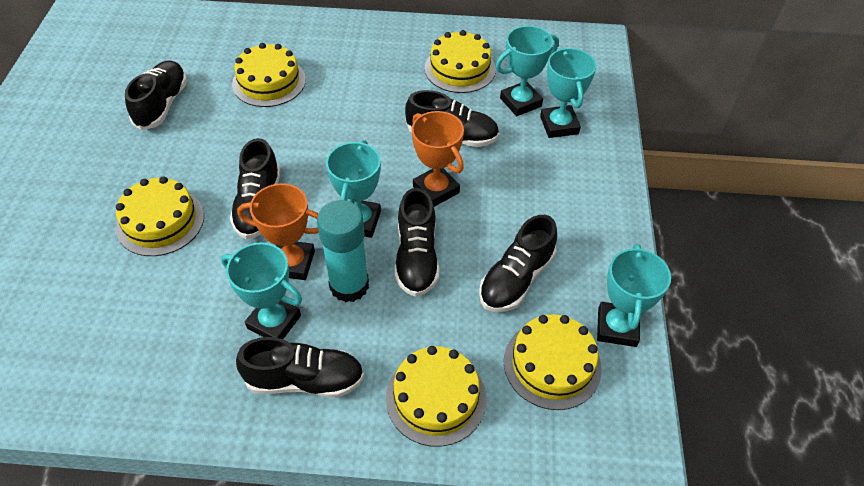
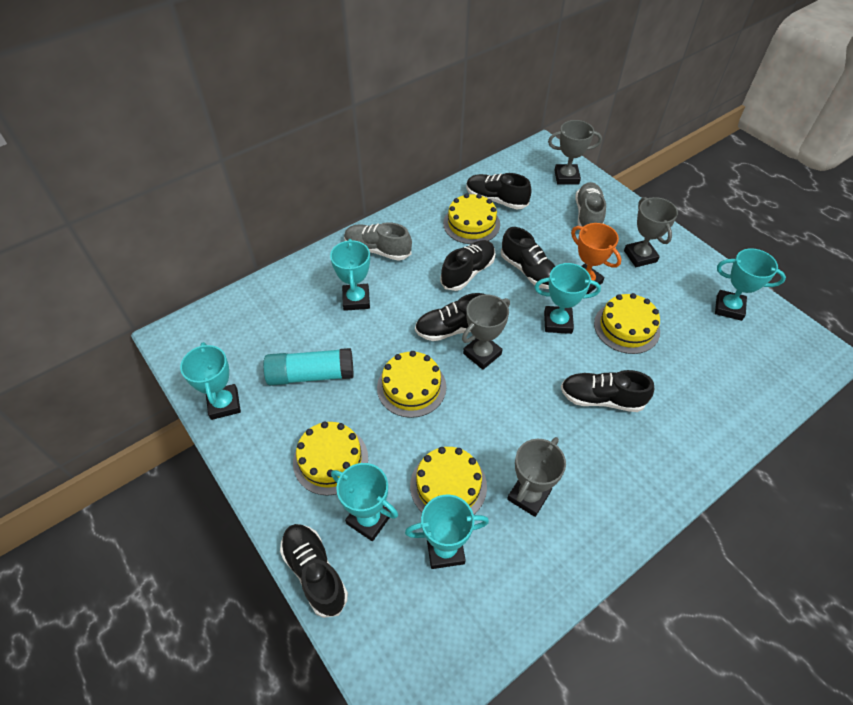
grey shoe: 0 -> 2
grey trophy: 0 -> 4
orange trophy: 2 -> 1
turquoise trophy: 5 -> 6

